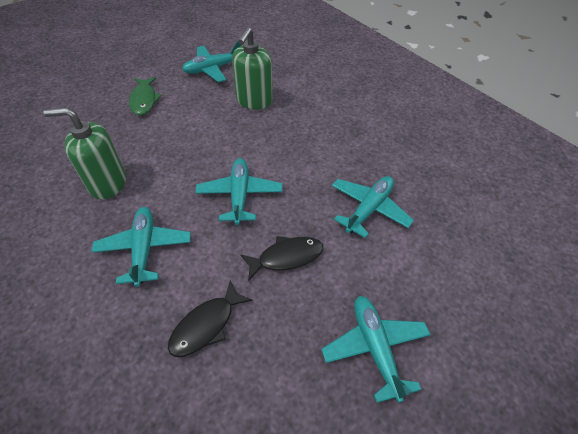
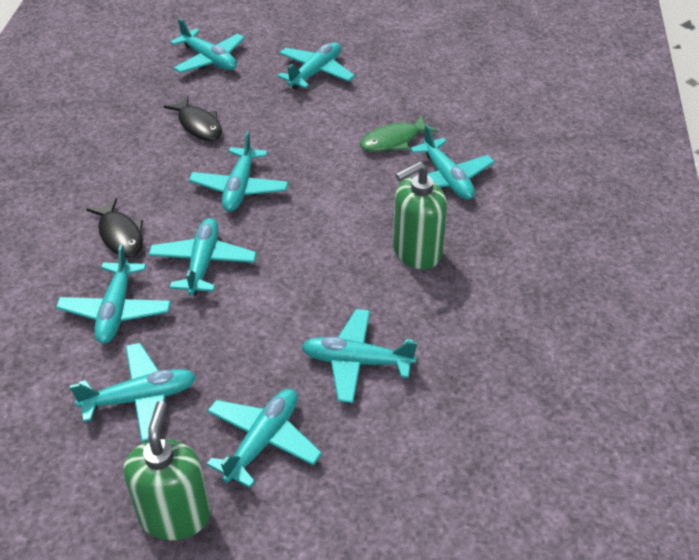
turquoise plane: 5 -> 9

